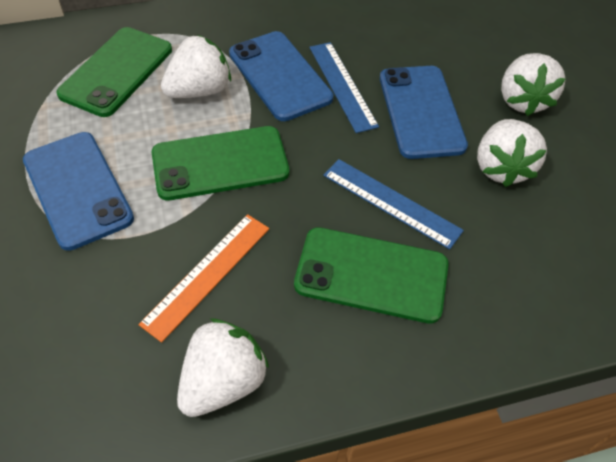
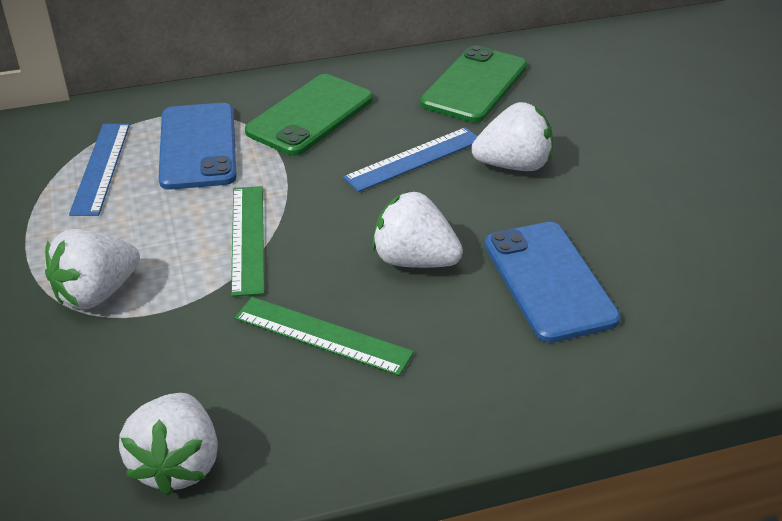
blue phone: 3 -> 2
green phone: 3 -> 2
green ruler: 0 -> 2
orange ruler: 1 -> 0

